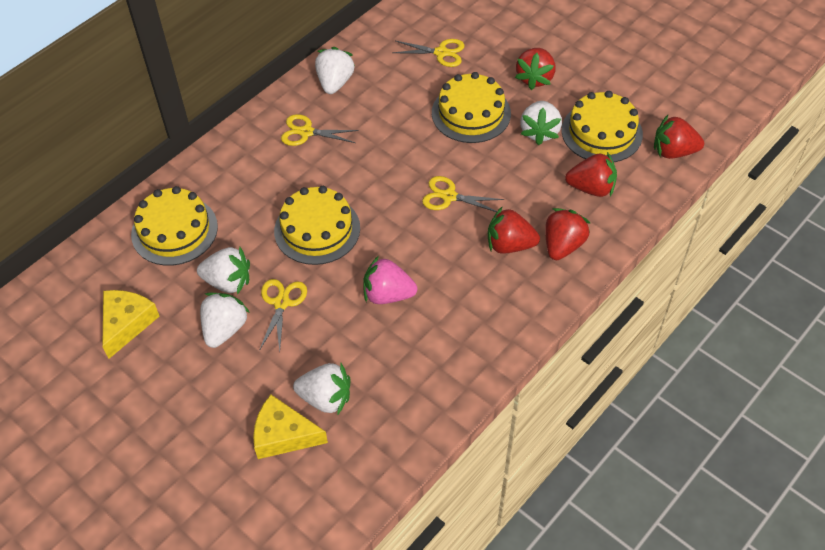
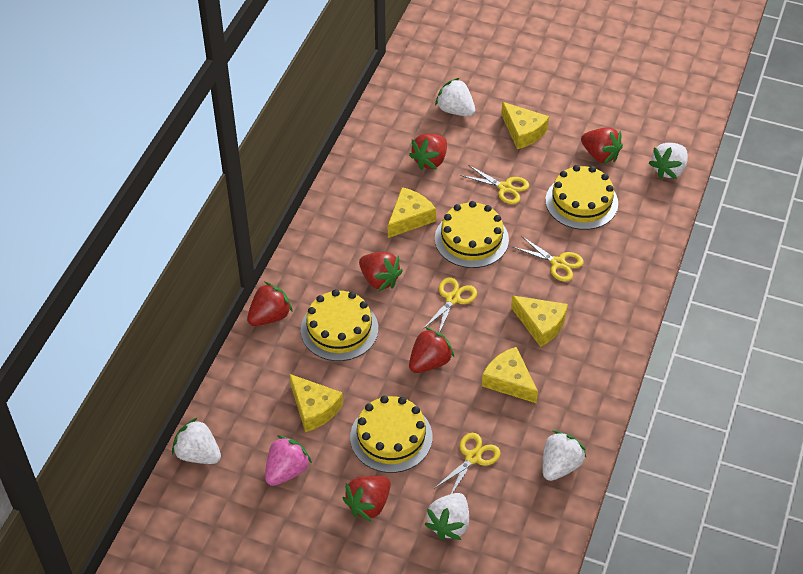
red strawberry: 5 -> 6
yellow cheese: 2 -> 5

